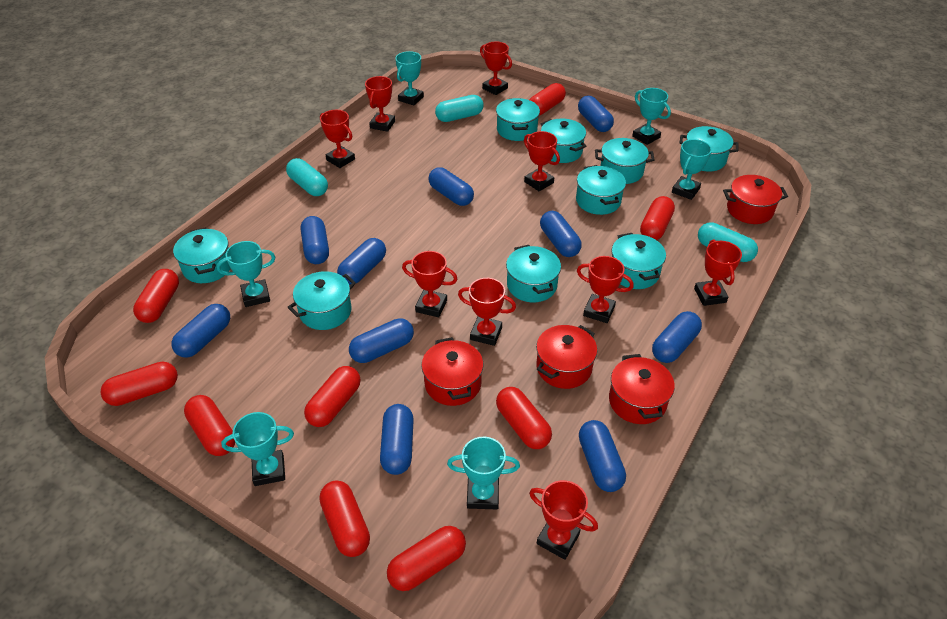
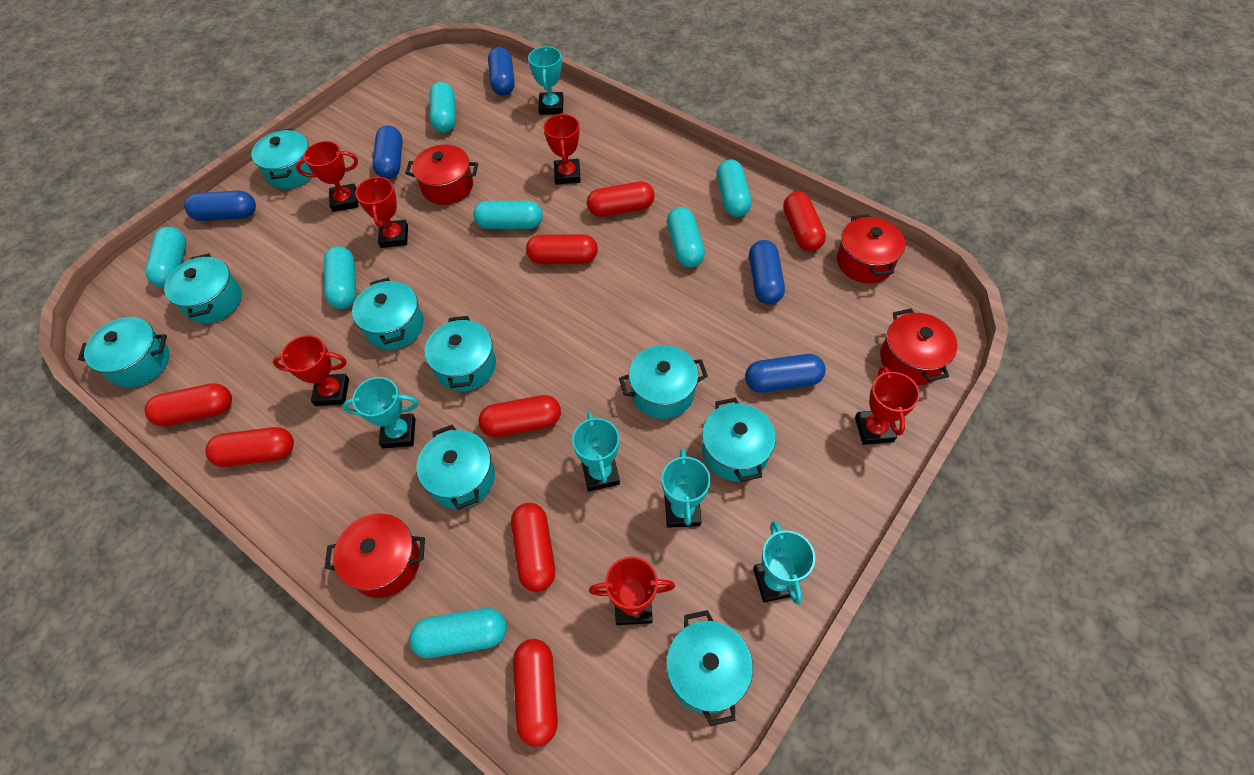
blue capsule: 10 -> 5
red capsule: 9 -> 8
red trophy: 9 -> 6
turquoise capsule: 3 -> 7
turquoise trophy: 6 -> 5

